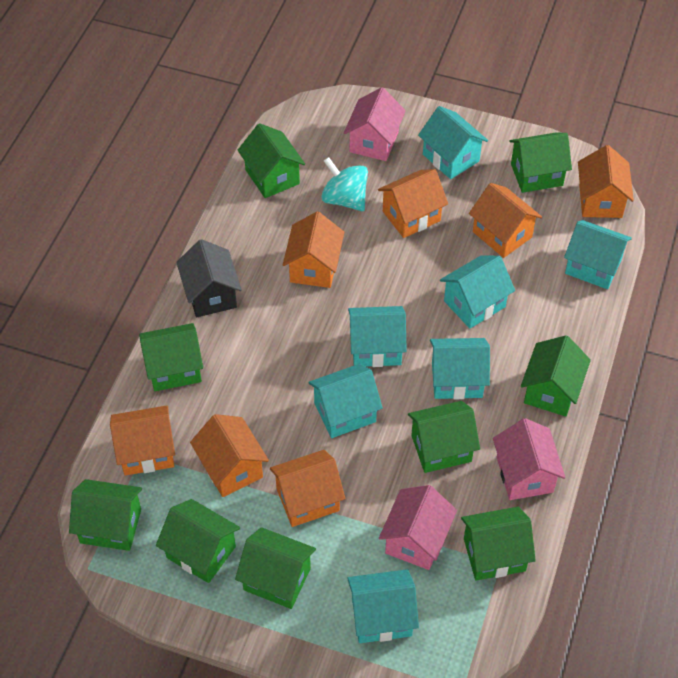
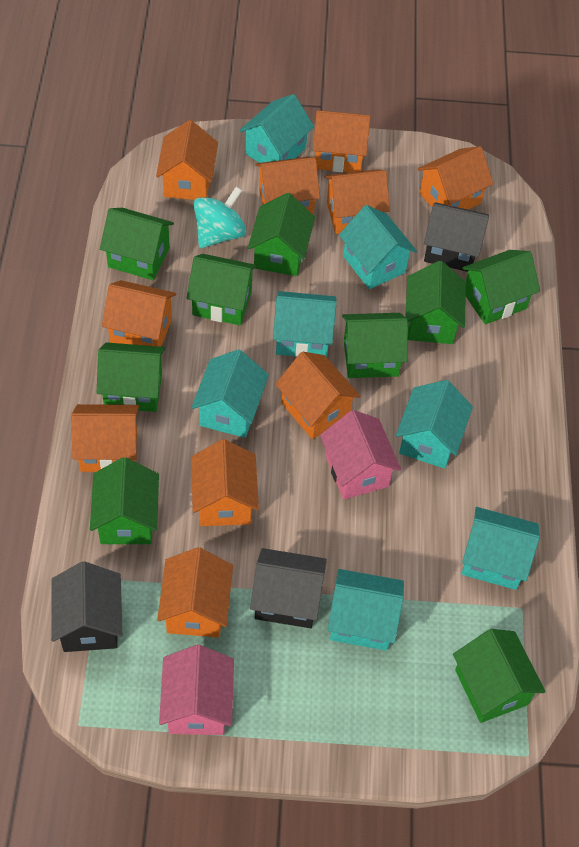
black house: 1 -> 3
orange house: 7 -> 10
pink house: 3 -> 2

